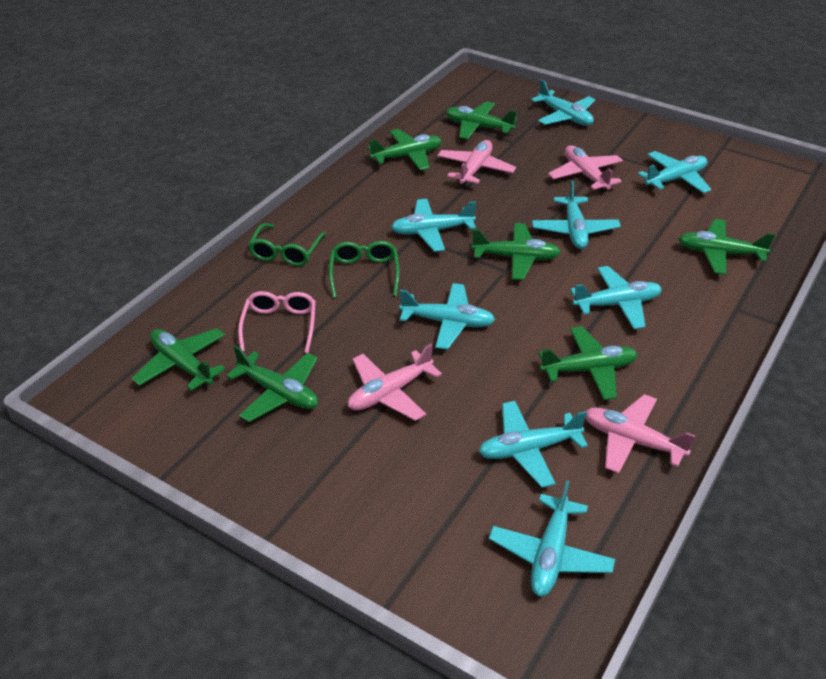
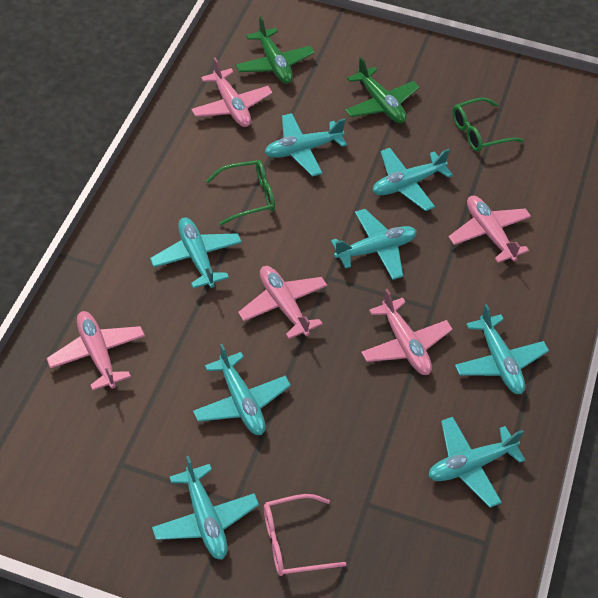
green plane: 7 -> 2
pink plane: 4 -> 5

